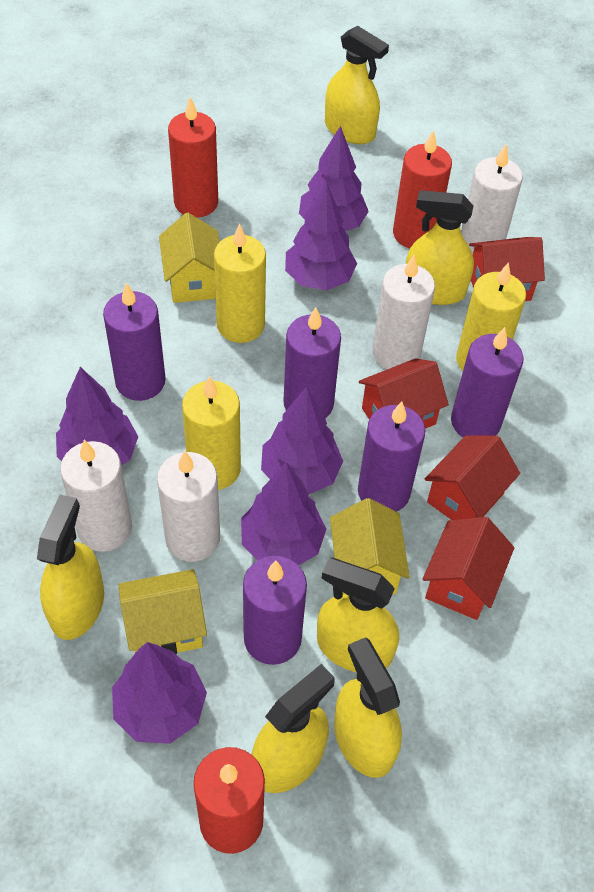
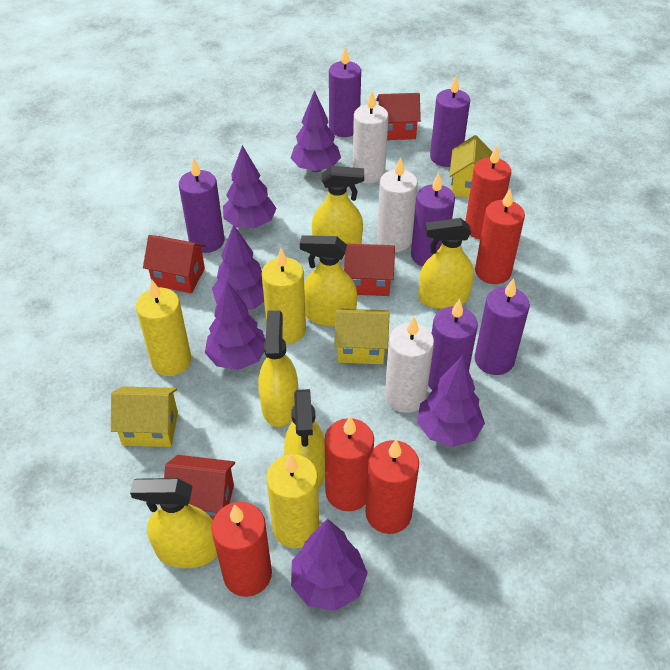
purple candle: 5 -> 6
red candle: 3 -> 5
white candle: 4 -> 3

